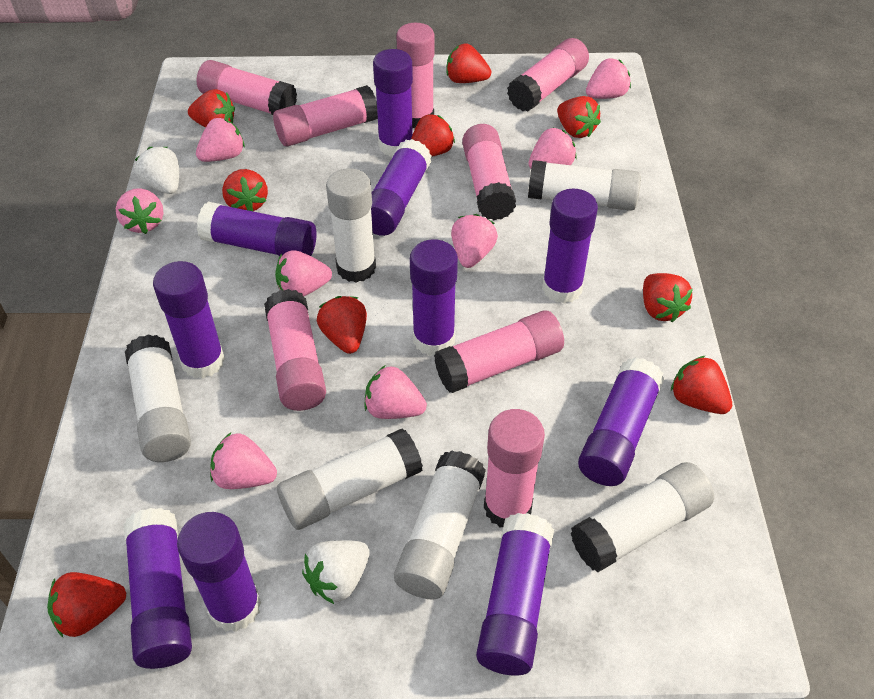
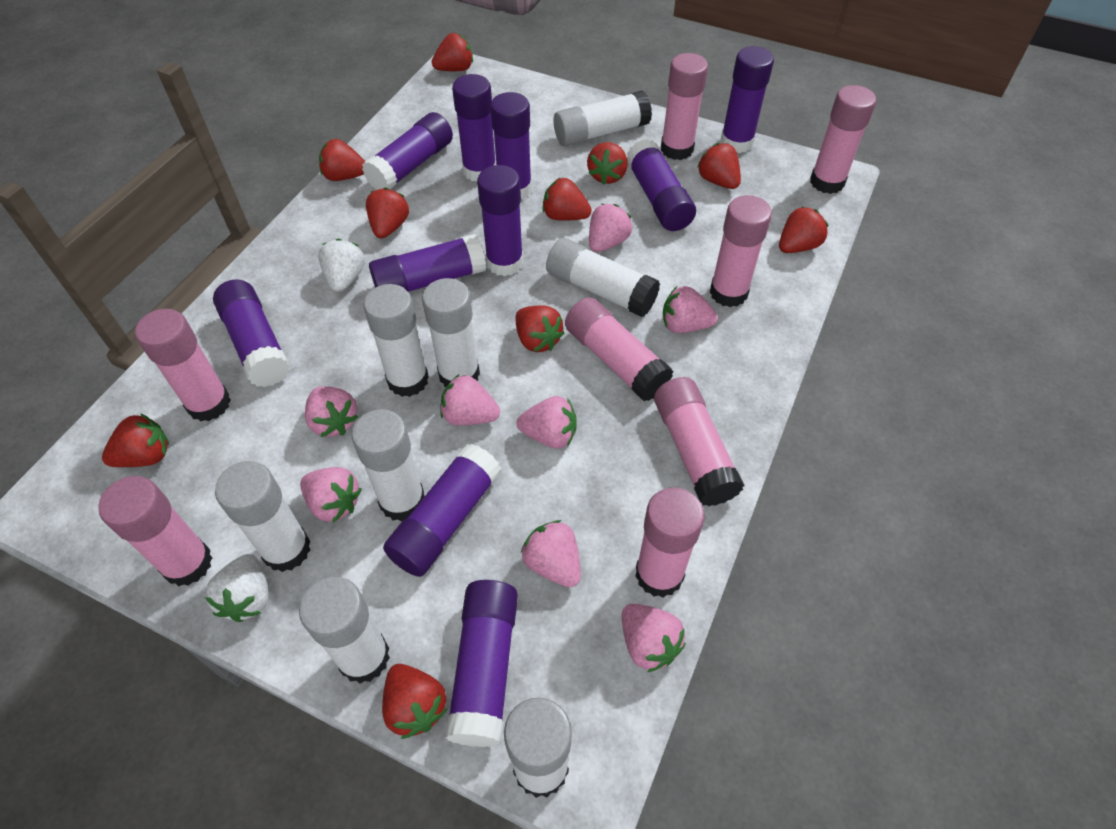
red strawberry: 9 -> 10
white glue stick: 6 -> 8

